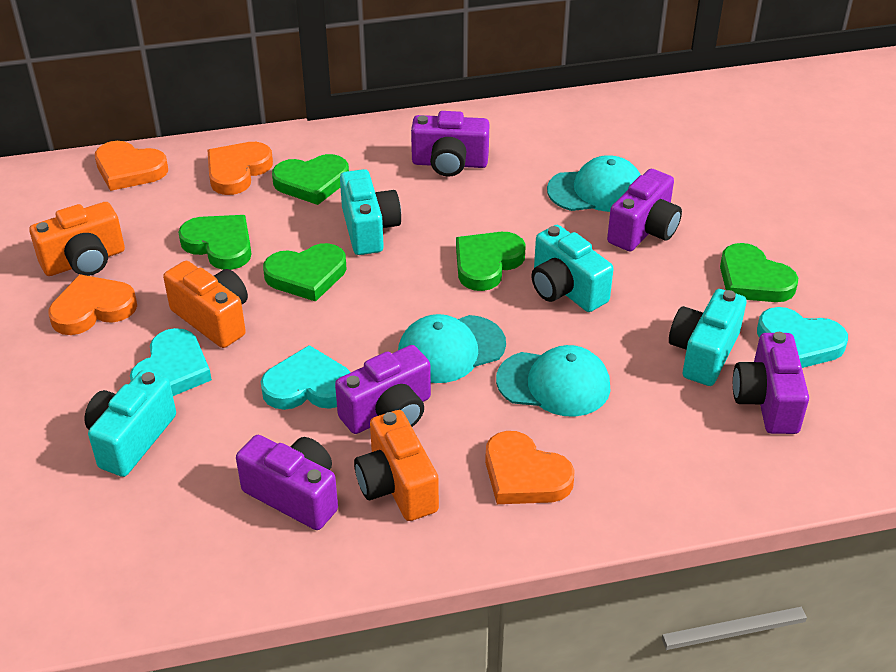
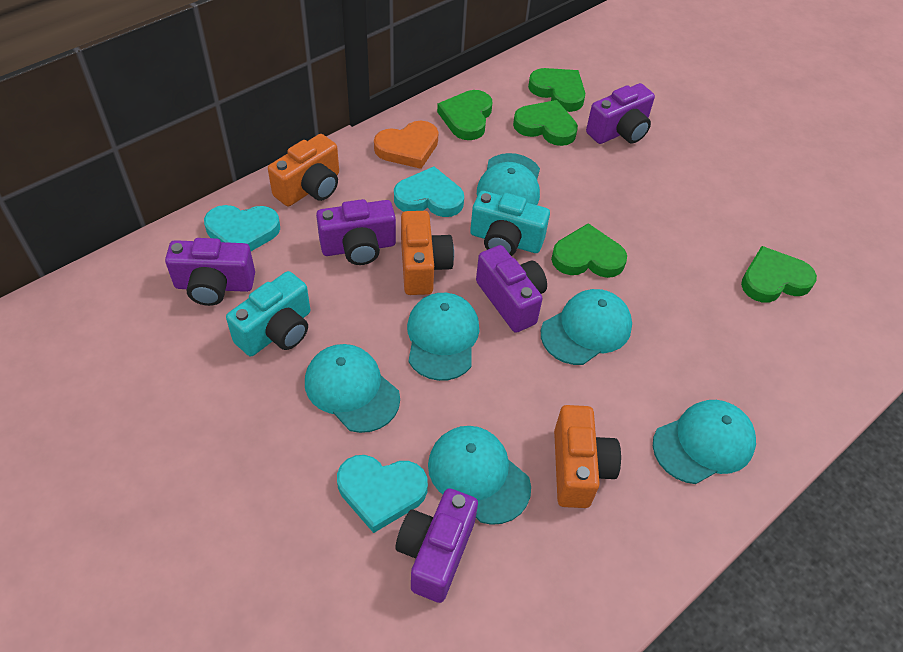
orange heart: 4 -> 1
turquoise camera: 4 -> 2
turquoise cap: 3 -> 6

